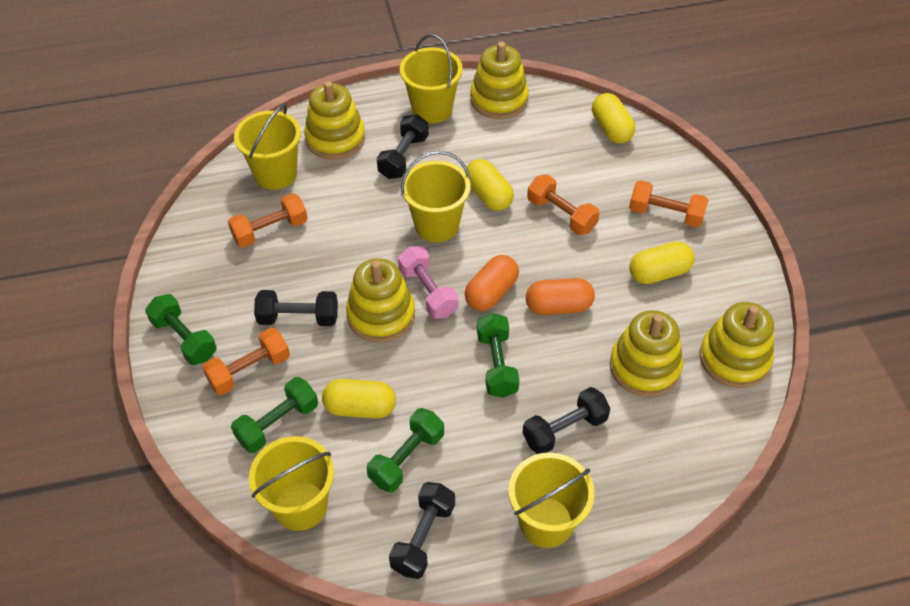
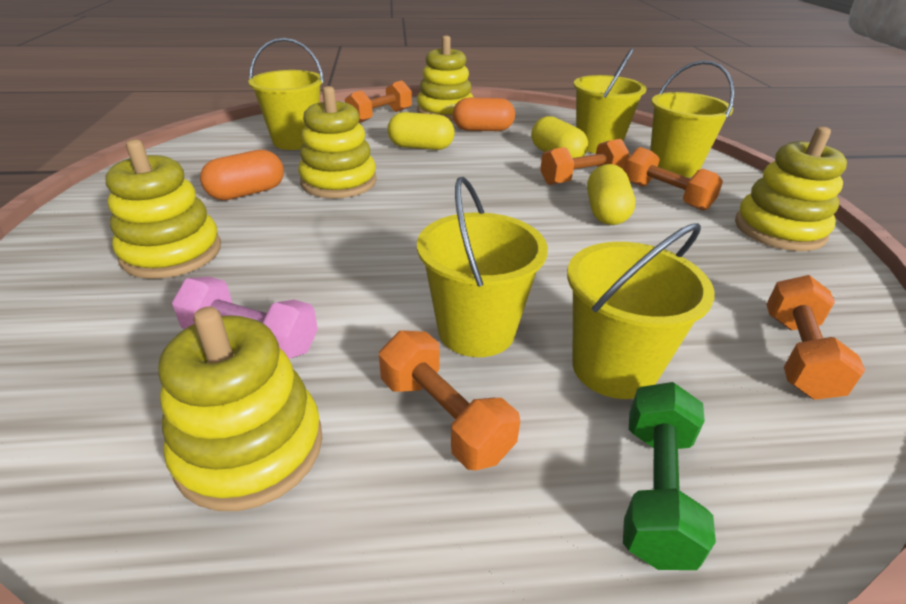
black dumbbell: 4 -> 0
green dumbbell: 4 -> 1
orange dumbbell: 4 -> 5
yellow capsule: 4 -> 3

